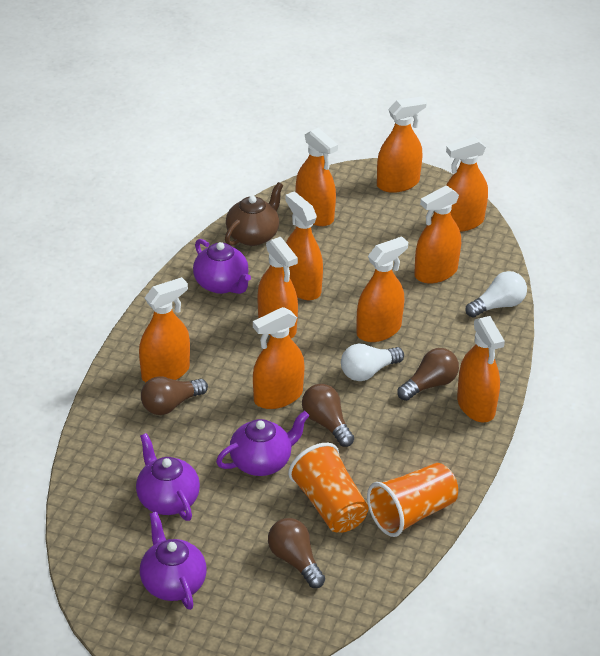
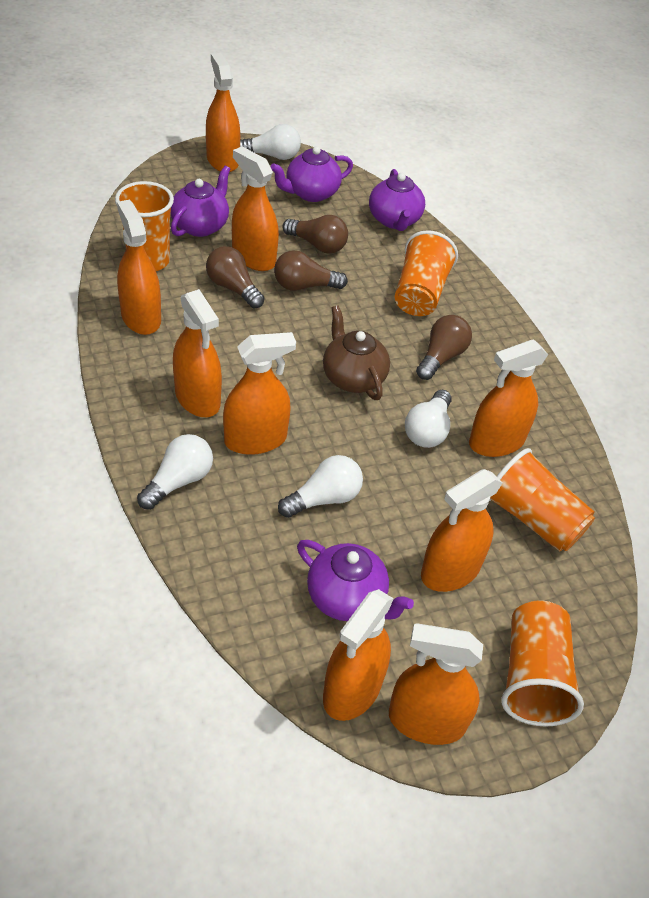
orange cup: 2 -> 4
orange spray bottle: 10 -> 9
white light bulb: 2 -> 4

